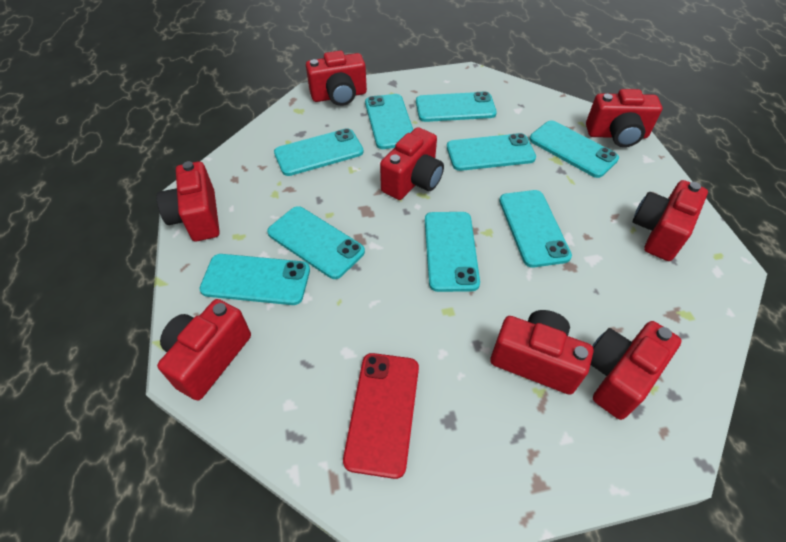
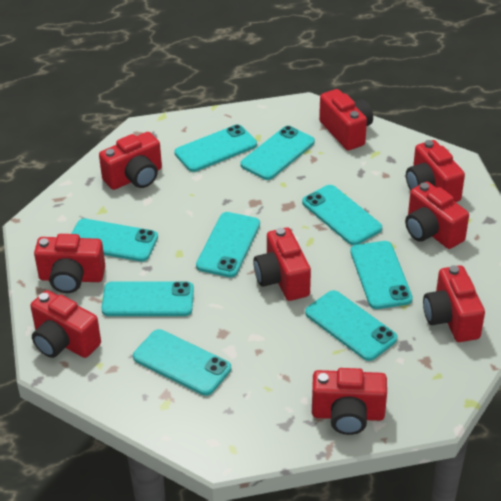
red camera: 8 -> 9
red phone: 1 -> 0

